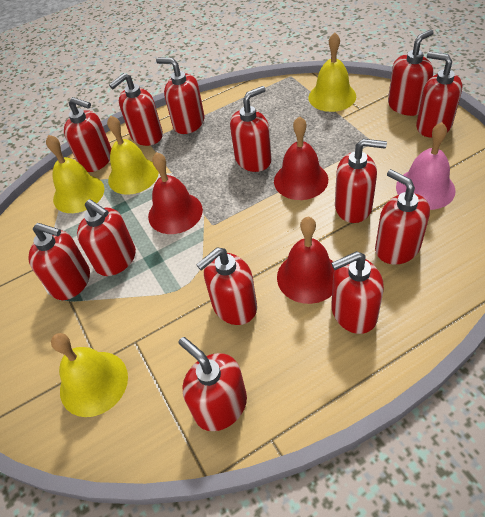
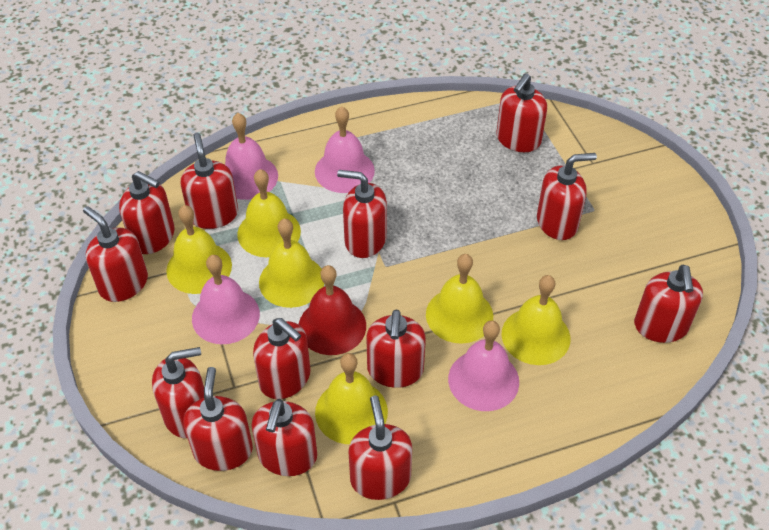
pink bell: 1 -> 4
red bell: 3 -> 1
yellow bell: 4 -> 6

